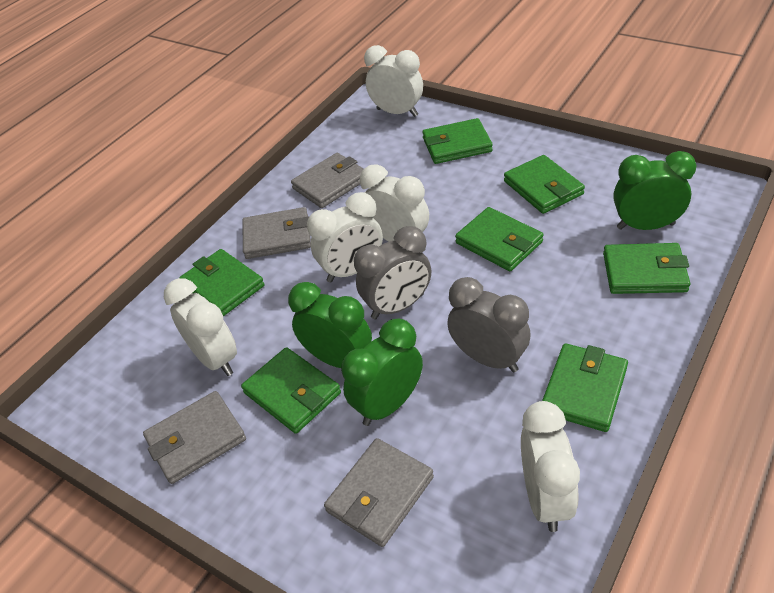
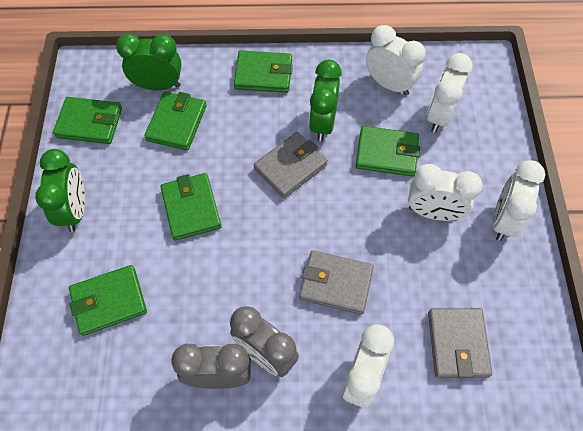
green wallet: 7 -> 6
grey wallet: 4 -> 3

